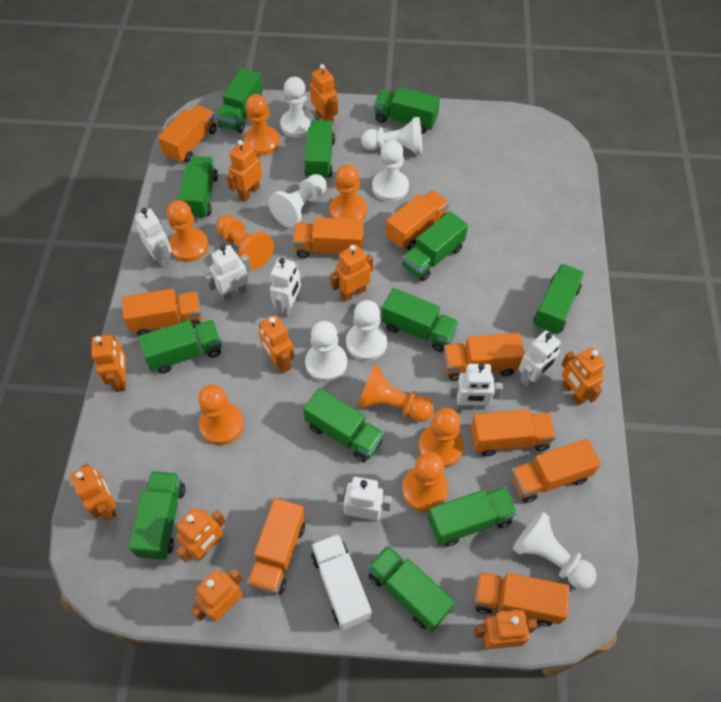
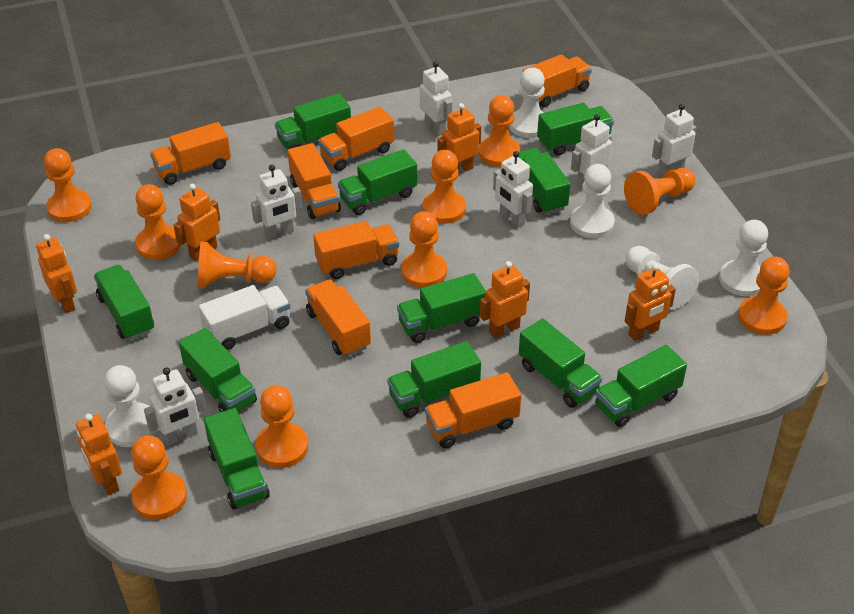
green truck: 12 -> 11
orange pawn: 8 -> 10
orange robot: 10 -> 6
orange truck: 9 -> 7
white pawn: 7 -> 5

